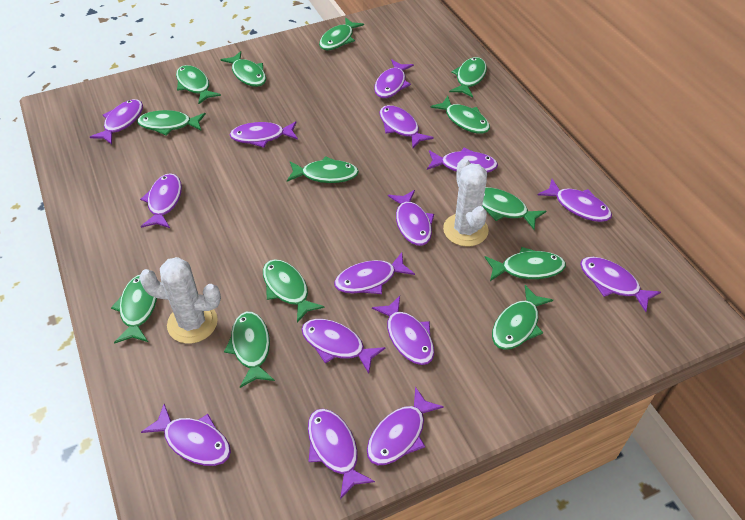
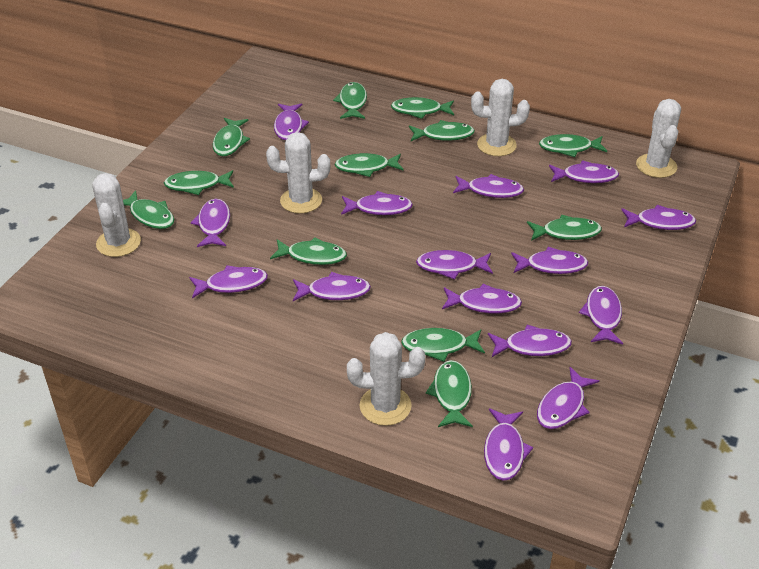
green fish: 13 -> 12
white cactus: 2 -> 5

